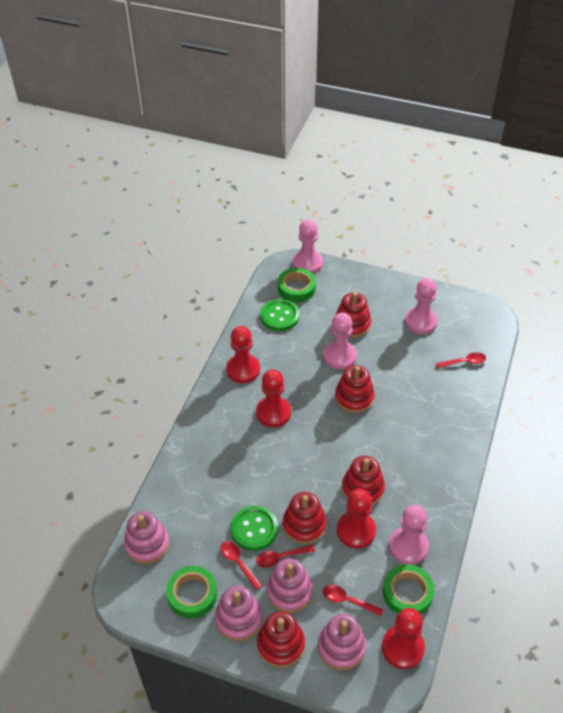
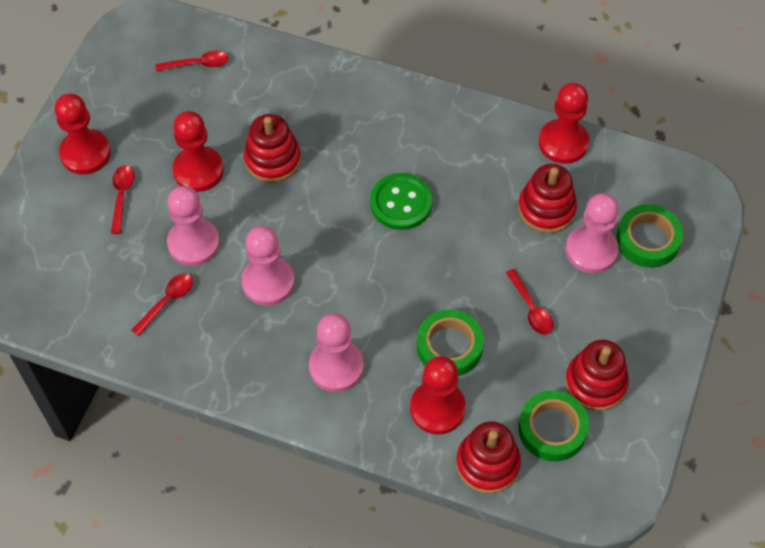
green button: 2 -> 1
pink stacking toy: 4 -> 0
red stacking toy: 5 -> 4

